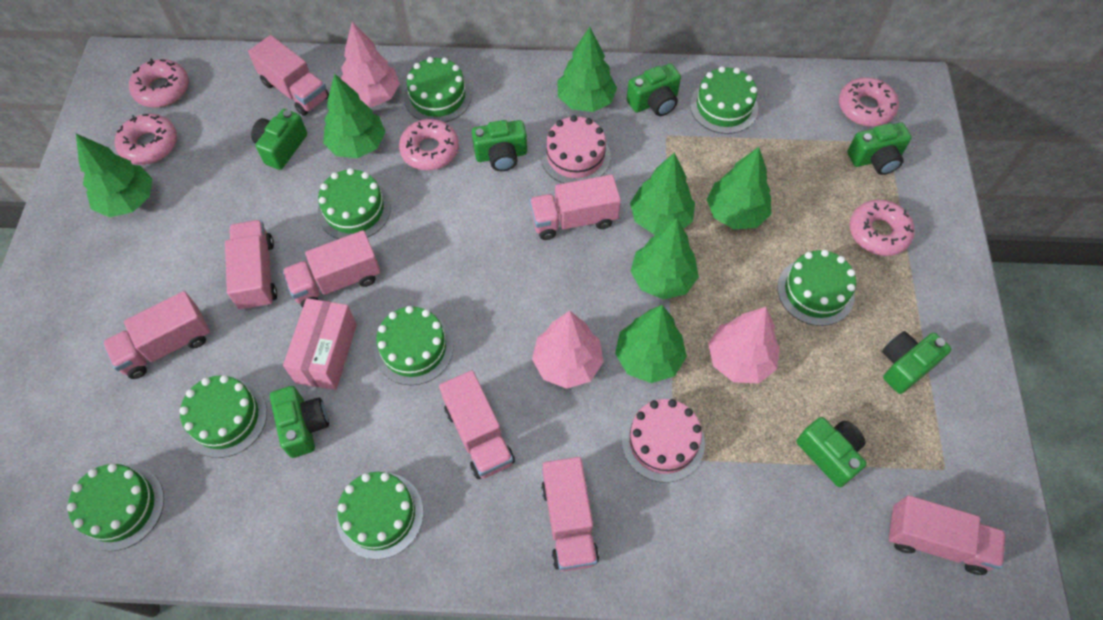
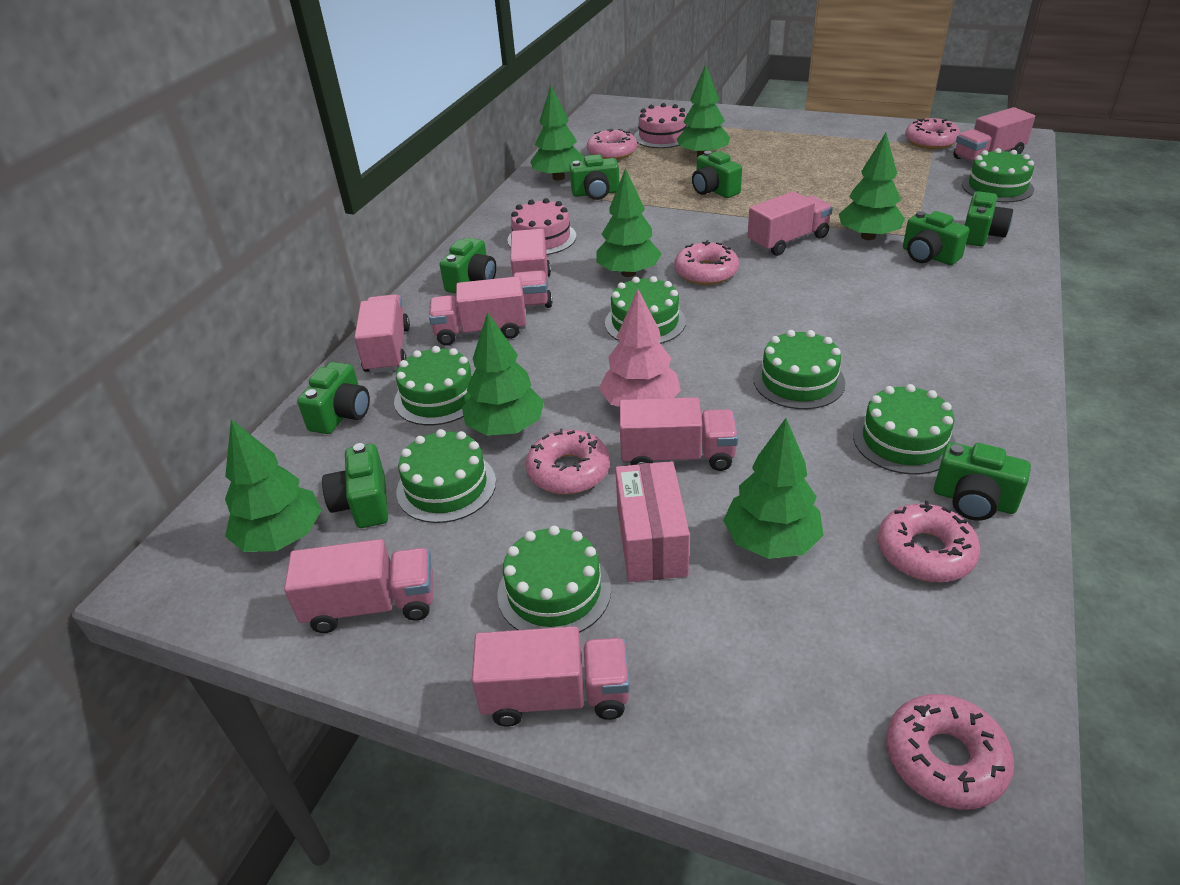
green cake: 8 -> 7
green camera: 7 -> 8
pink donut: 5 -> 6
pink tree: 3 -> 1

